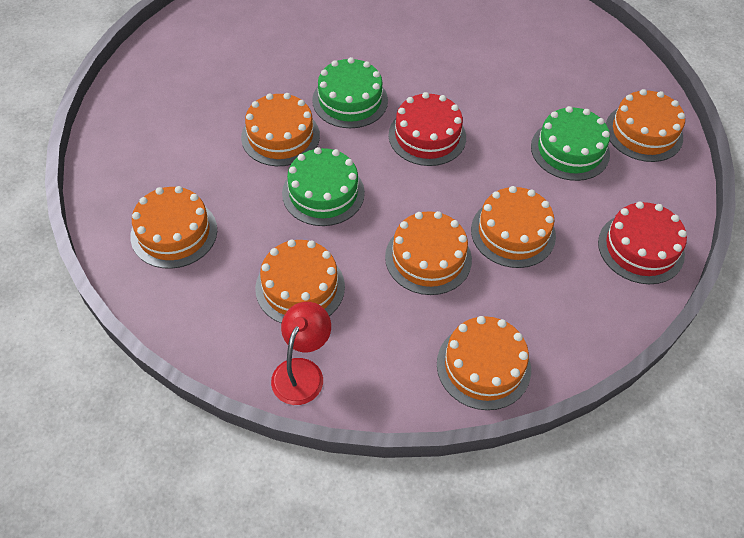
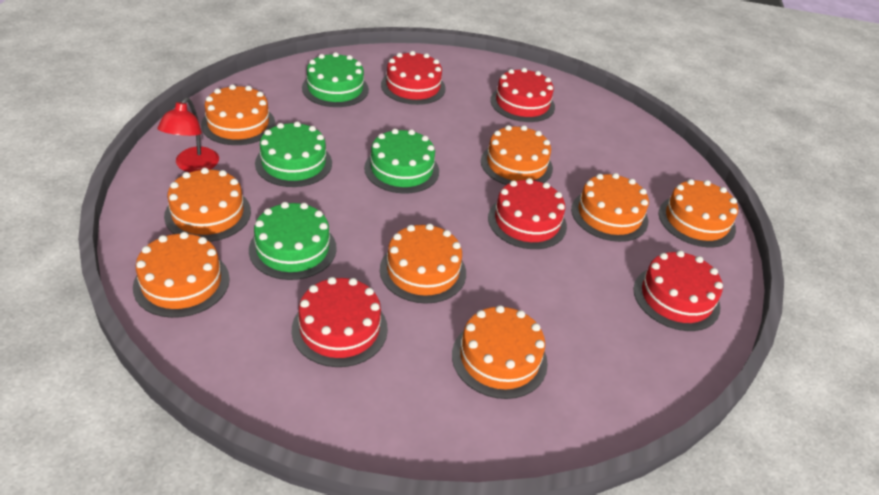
green cake: 3 -> 4
orange cake: 7 -> 8
red cake: 2 -> 5

